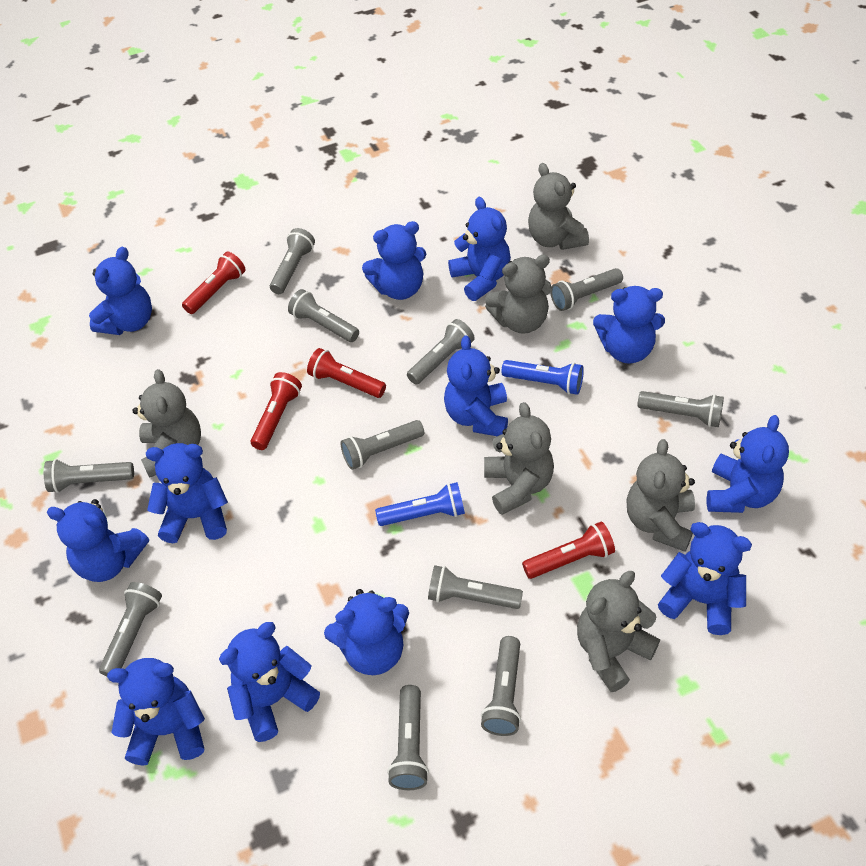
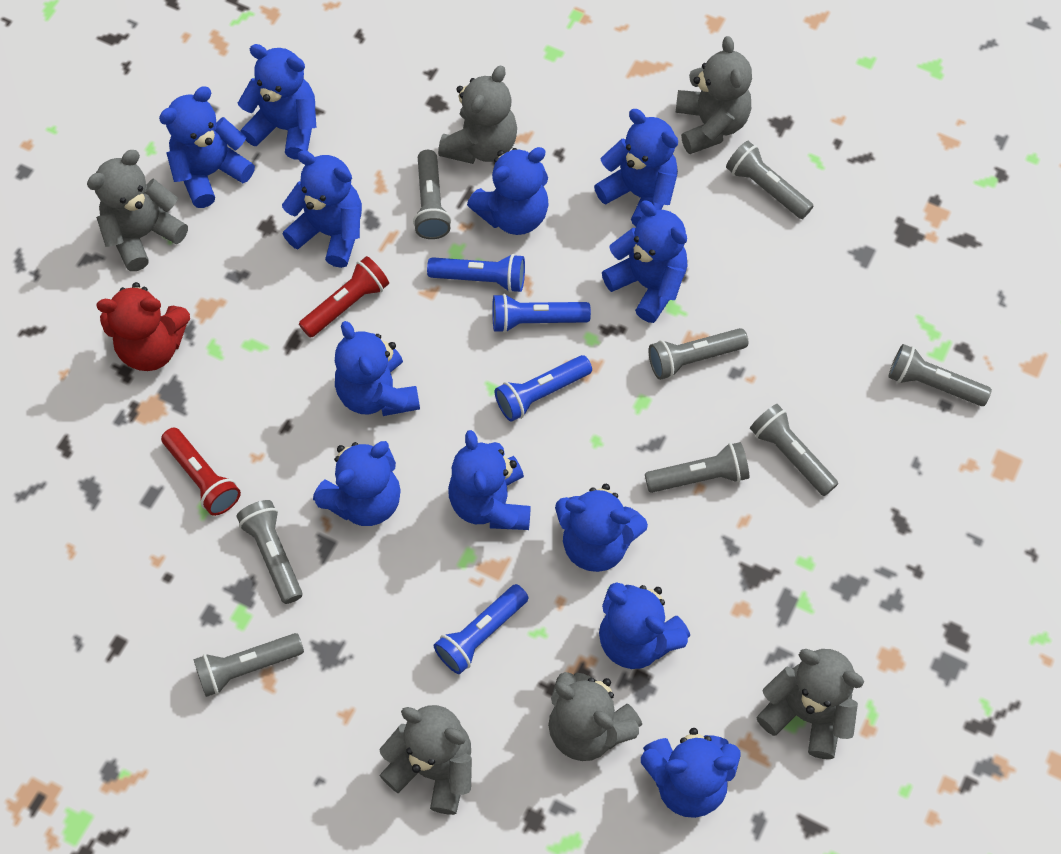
blue flashlight: 2 -> 4
grey flashlight: 11 -> 8
red flashlight: 4 -> 2
red teddy bear: 0 -> 1

